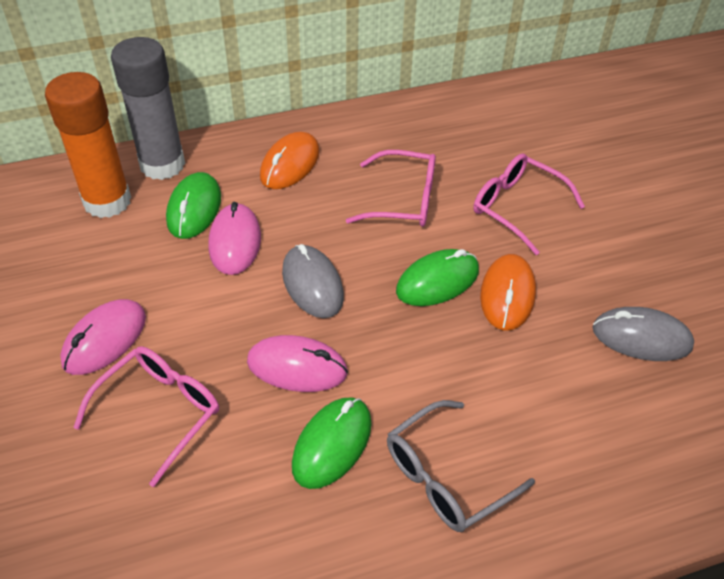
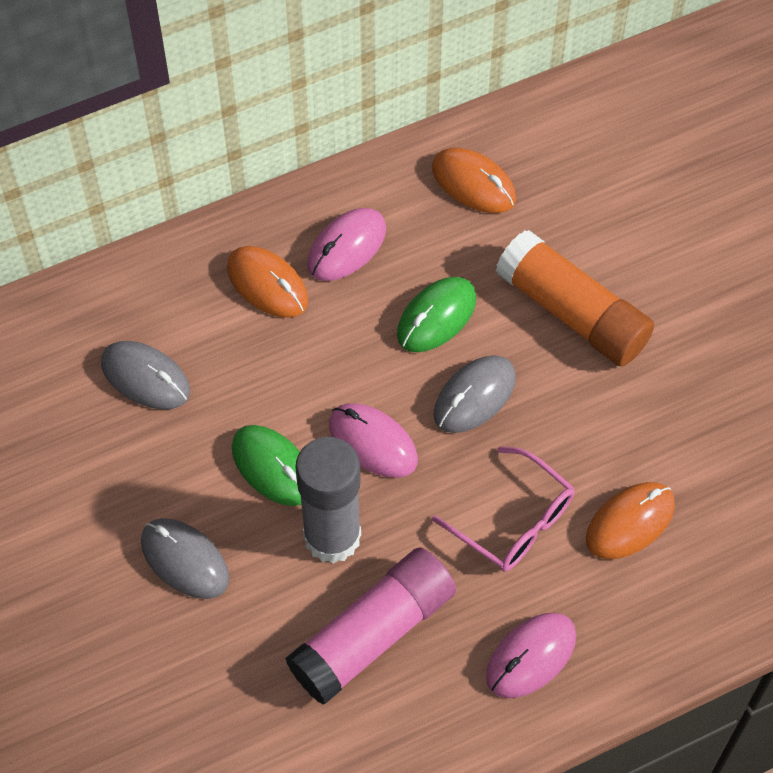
green mouse: 3 -> 2
grey glasses: 1 -> 0
grey mouse: 2 -> 3
orange mouse: 2 -> 3
pink glasses: 3 -> 1
pink glue stick: 0 -> 1

